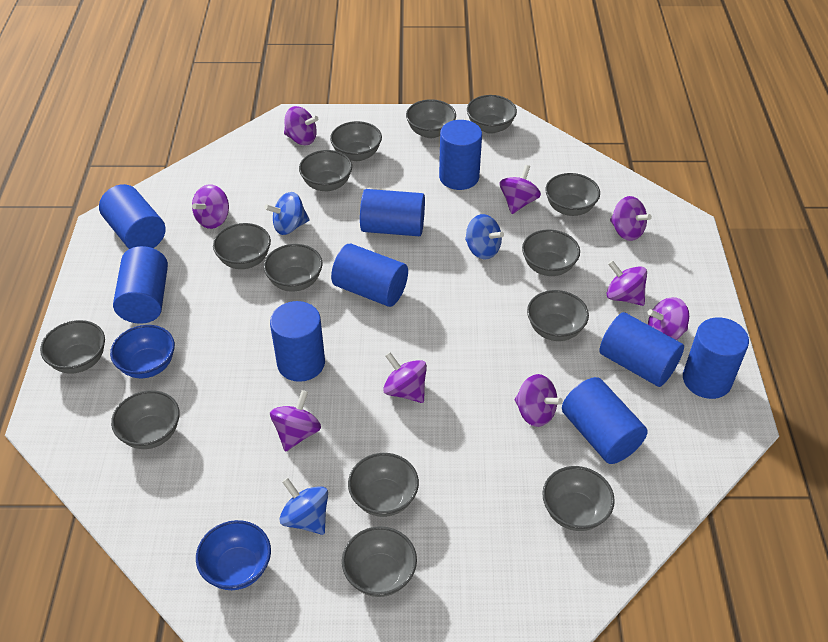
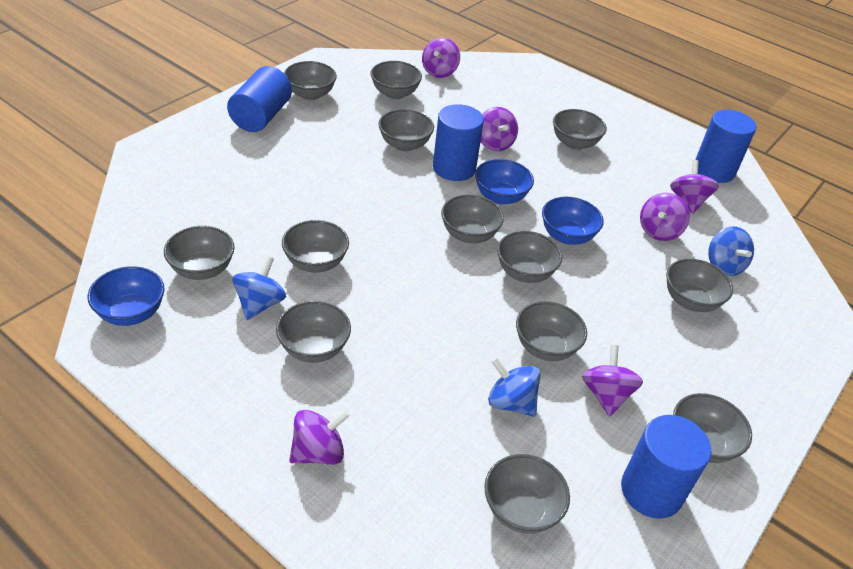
blue bowl: 2 -> 3
blue cylinder: 9 -> 4
grey bowl: 14 -> 13
purple spinning top: 9 -> 6

